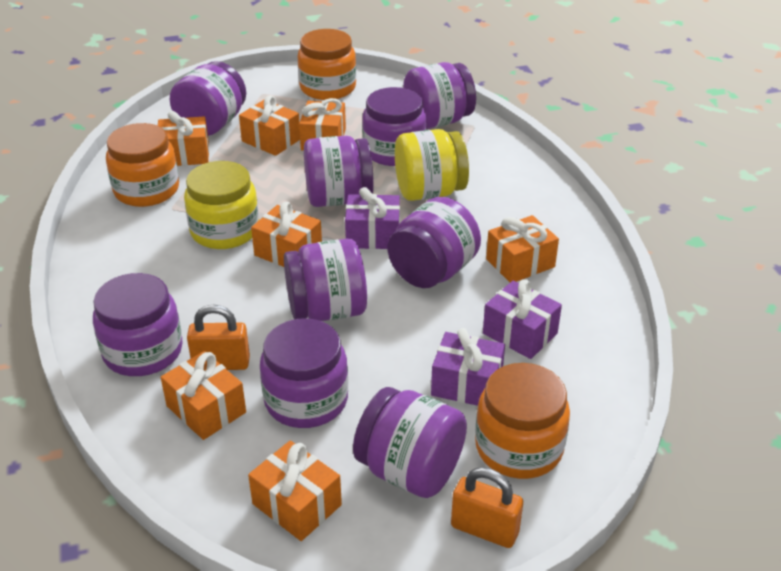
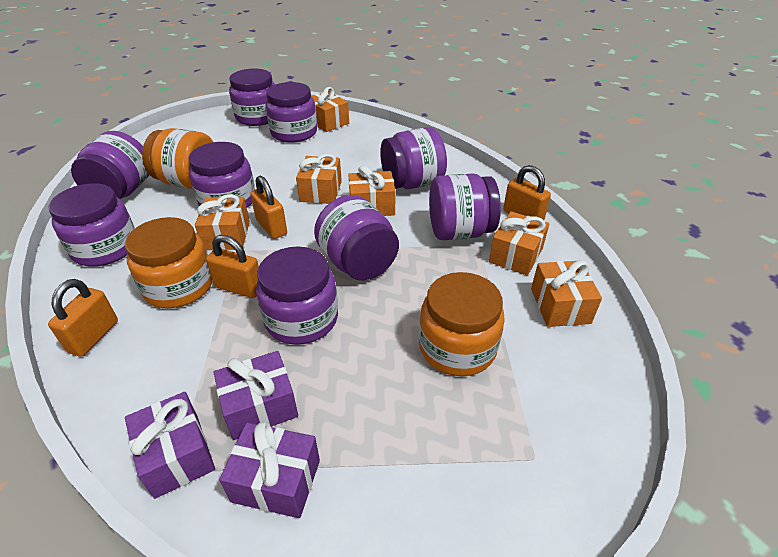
orange gift: 7 -> 6
orange padlock: 2 -> 4
yellow jar: 2 -> 0

